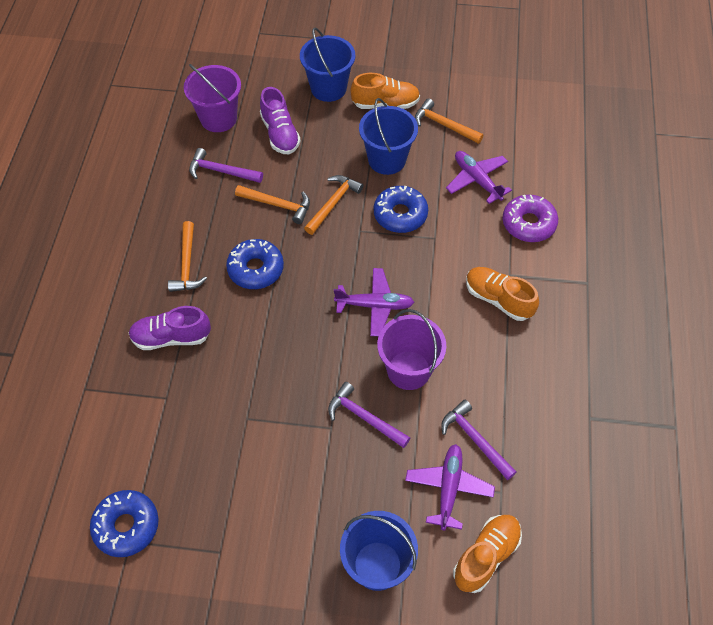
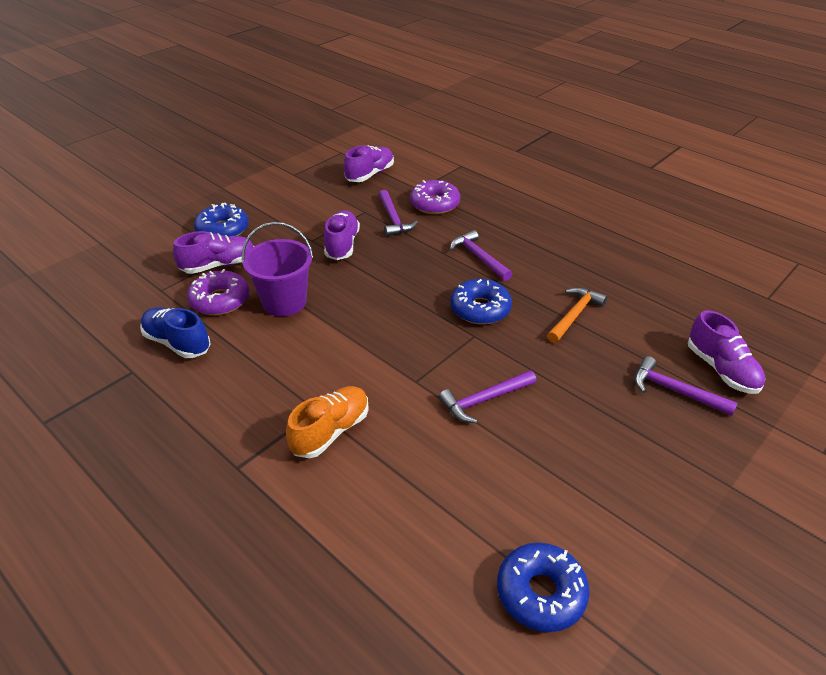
blue bucket: 3 -> 0
blue shoe: 0 -> 1
orange hammer: 4 -> 1
orange shoe: 3 -> 1
purple bucket: 2 -> 1
purple donut: 1 -> 2
purple hammer: 3 -> 4
purple plane: 3 -> 0
purple shoe: 2 -> 4

